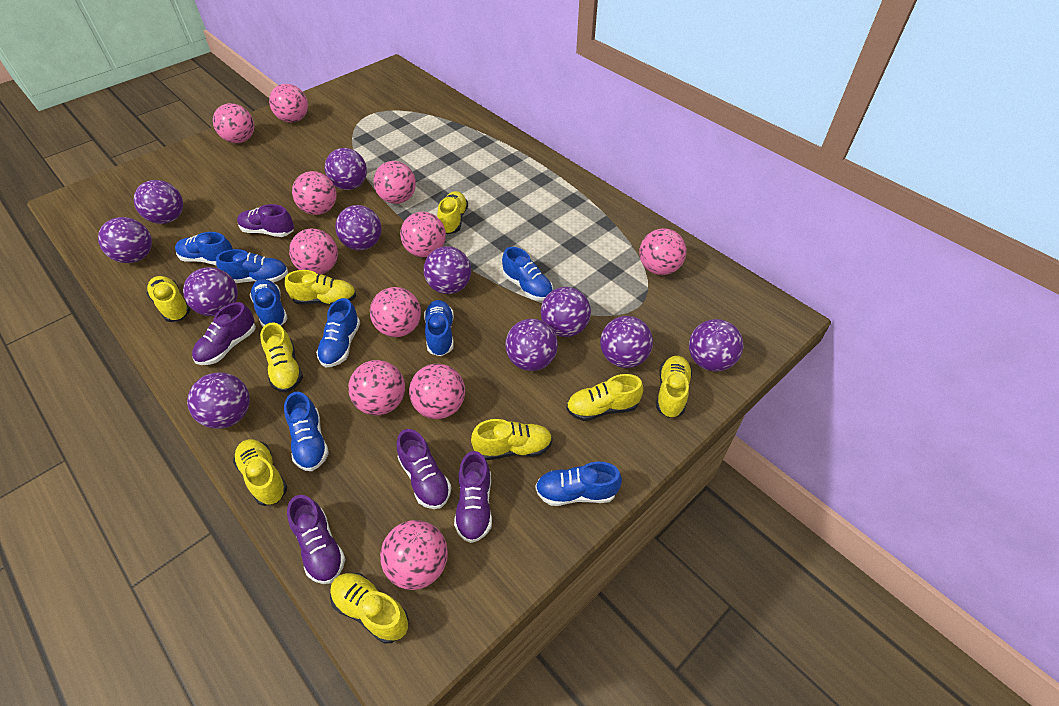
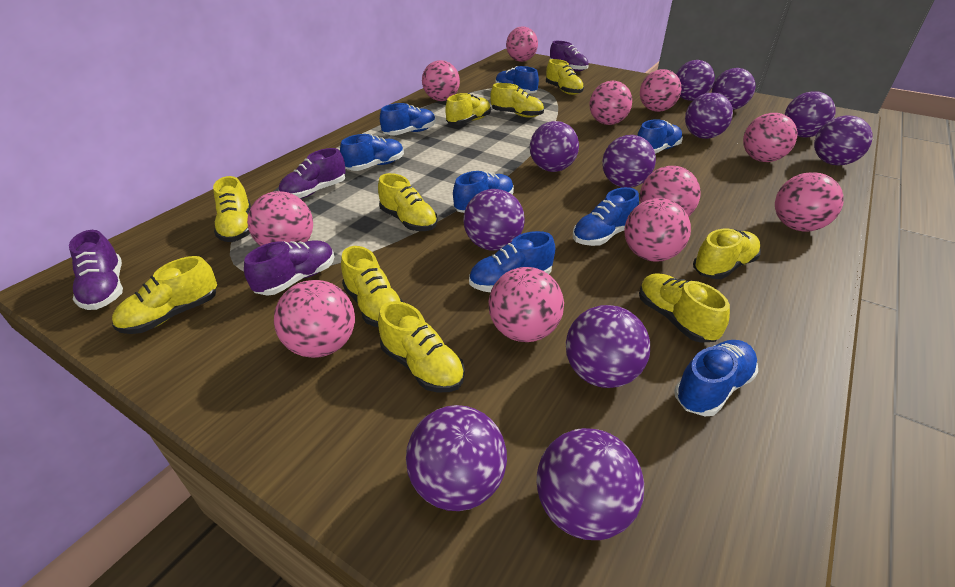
purple shoe: 5 -> 4
yellow shoe: 9 -> 10

